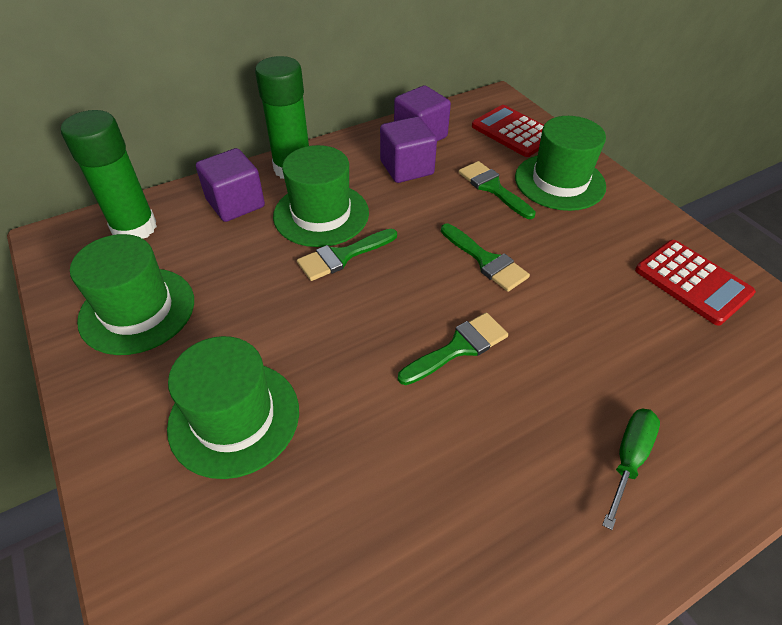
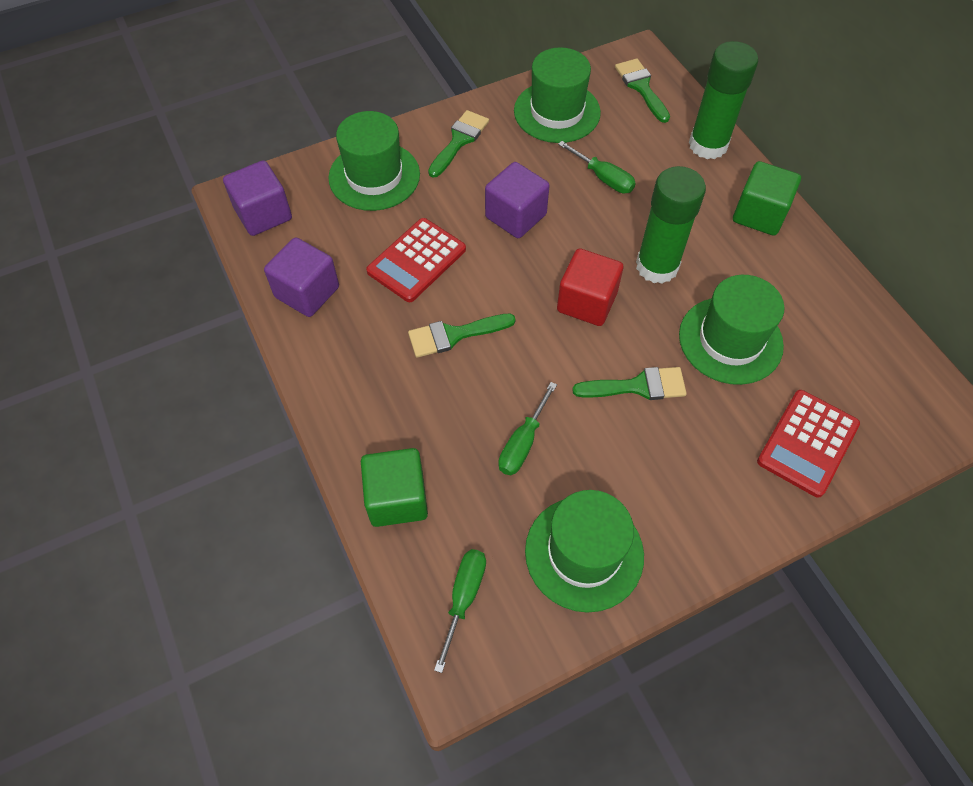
green cube: 0 -> 2
green screwdriver: 1 -> 3
red cube: 0 -> 1

